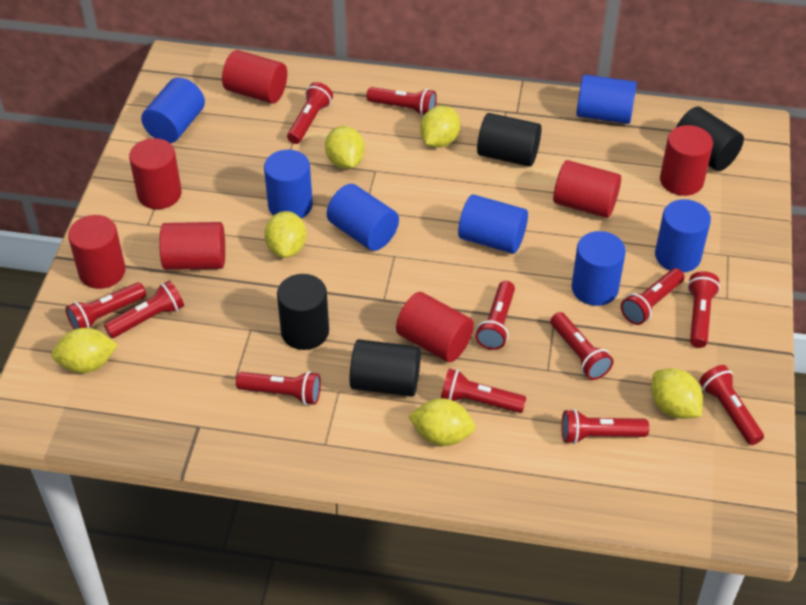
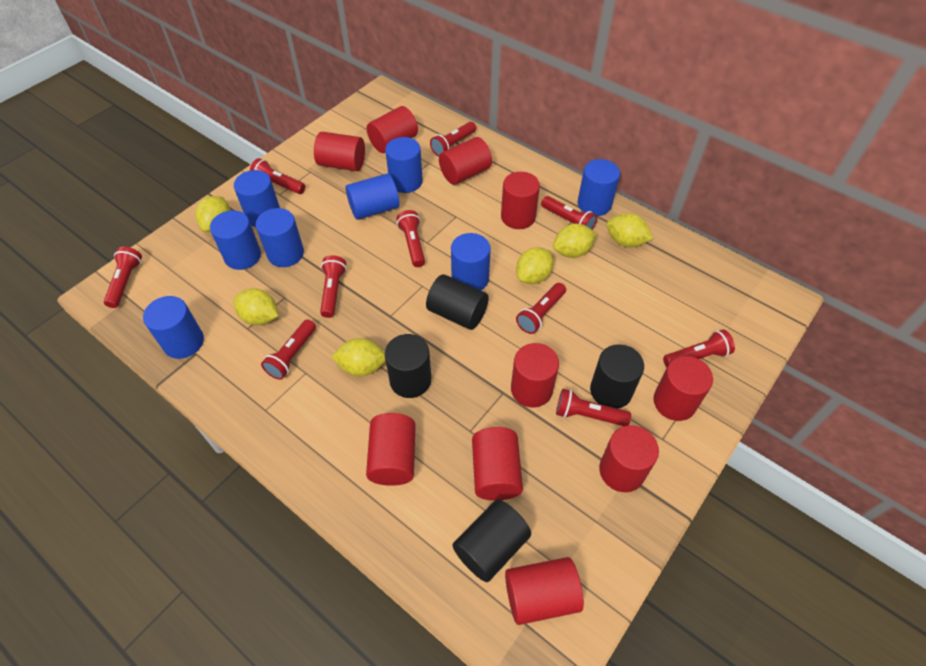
blue cylinder: 7 -> 8
red cylinder: 7 -> 10
red flashlight: 12 -> 10

